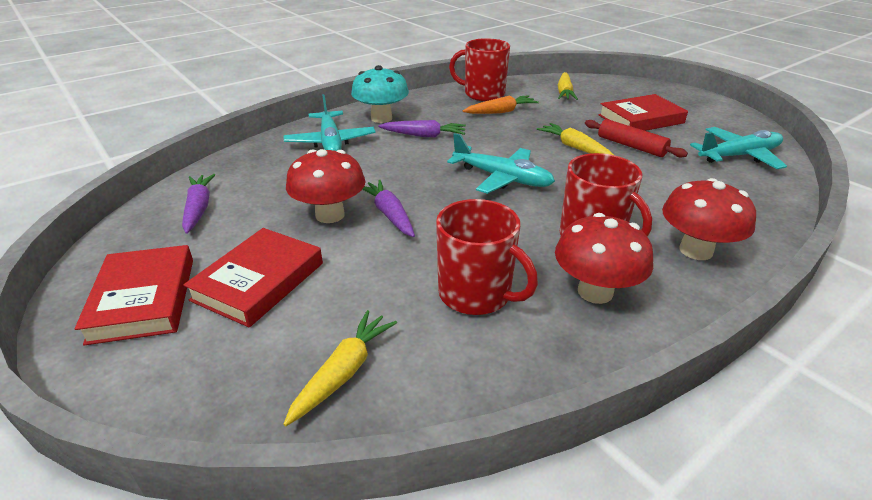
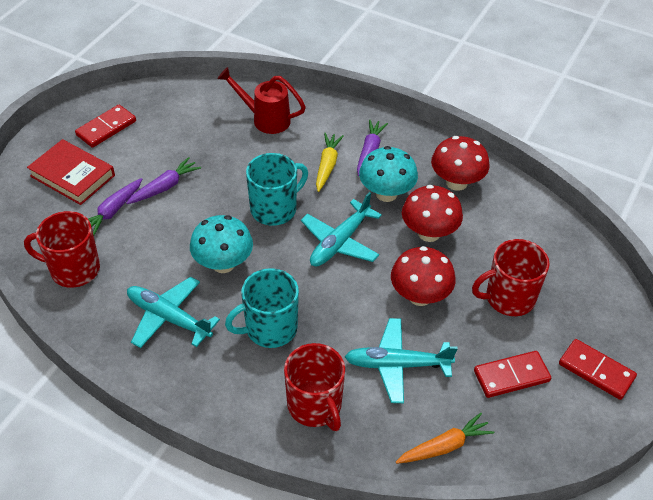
red book: 3 -> 1
red domino: 0 -> 3
red rolling pin: 1 -> 0
red watering can: 0 -> 1
turquoise mug: 0 -> 2
turquoise mushroom: 1 -> 2
yellow carrot: 3 -> 1

